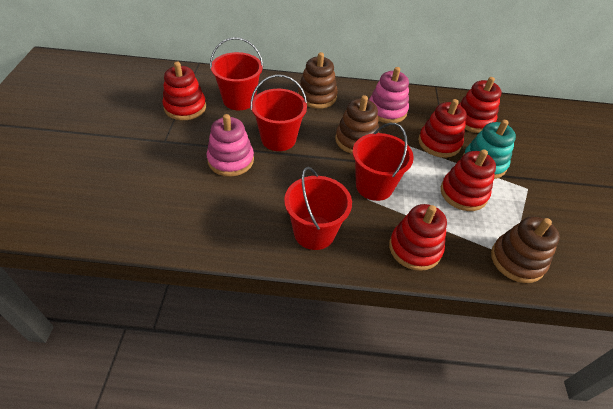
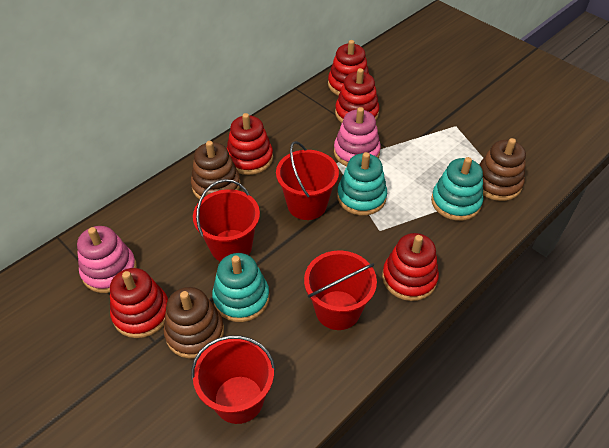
turquoise stacking toy: 1 -> 3

